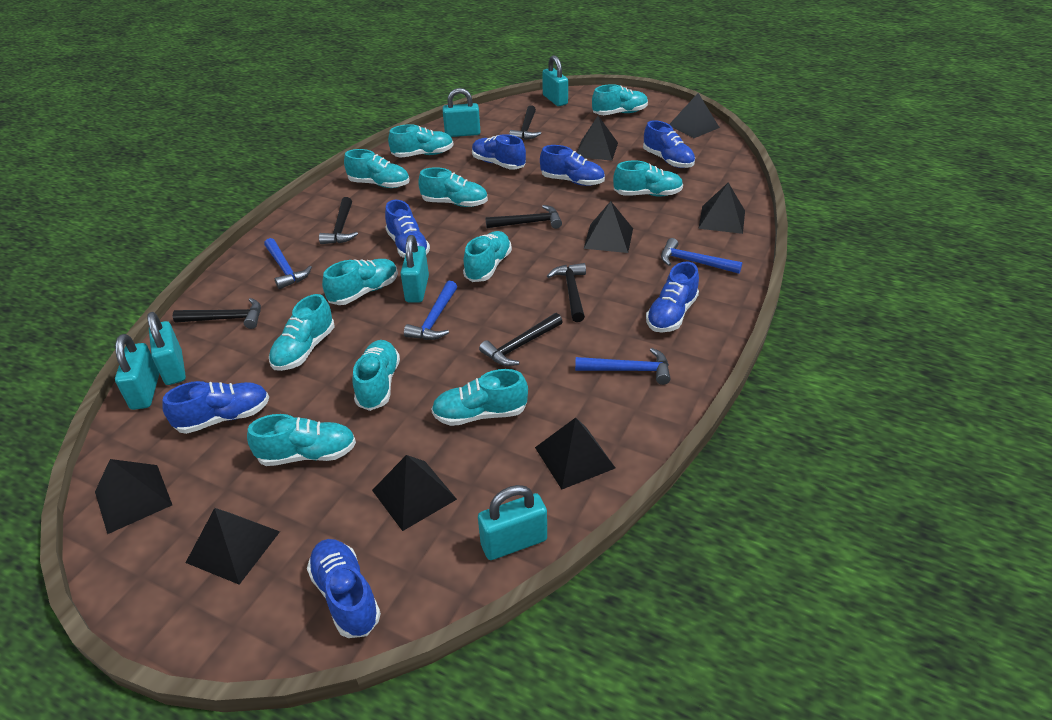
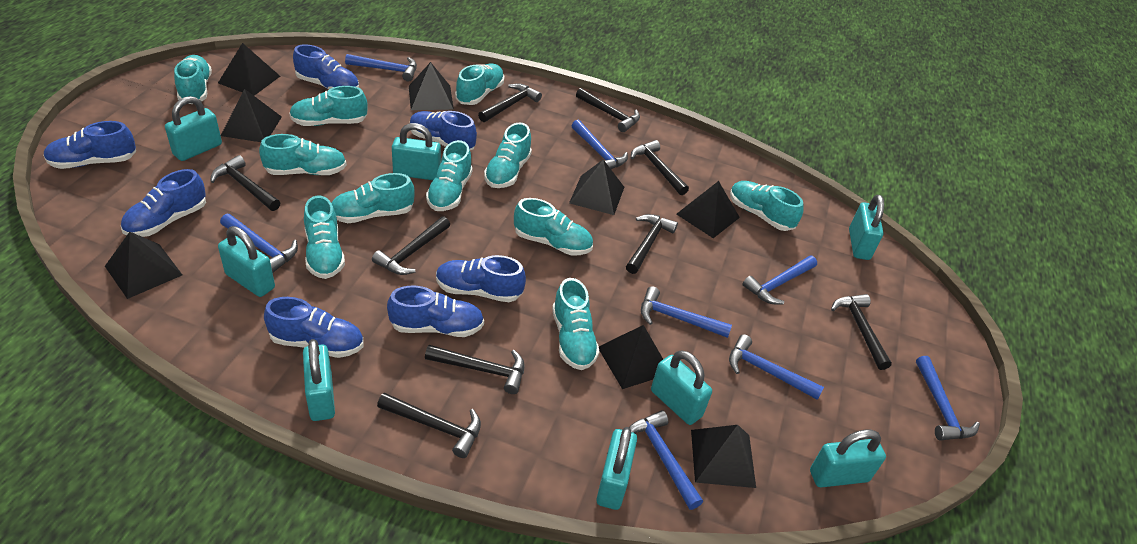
black hammer: 6 -> 9
blue hammer: 4 -> 8
turquoise padlock: 6 -> 8

